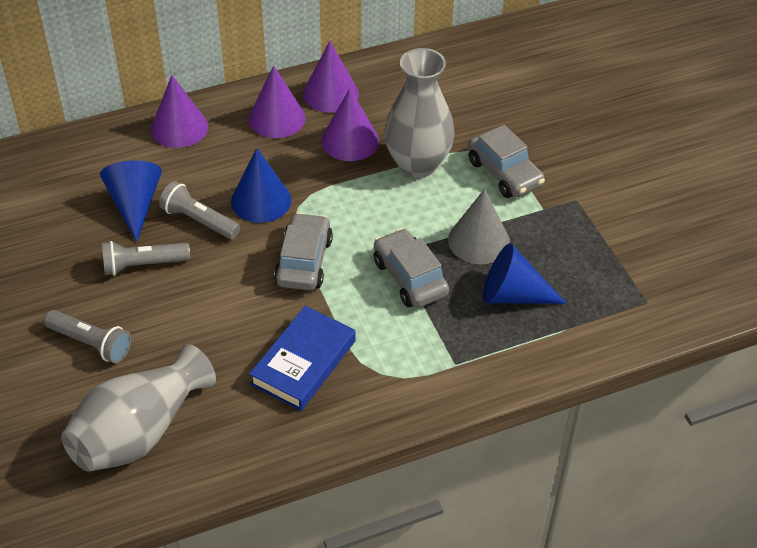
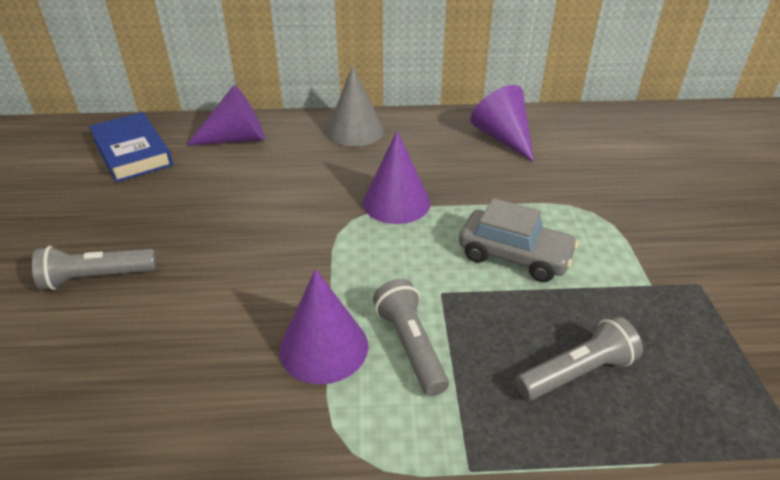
blue cone: 3 -> 0
grey car: 3 -> 1
grey vase: 2 -> 0

